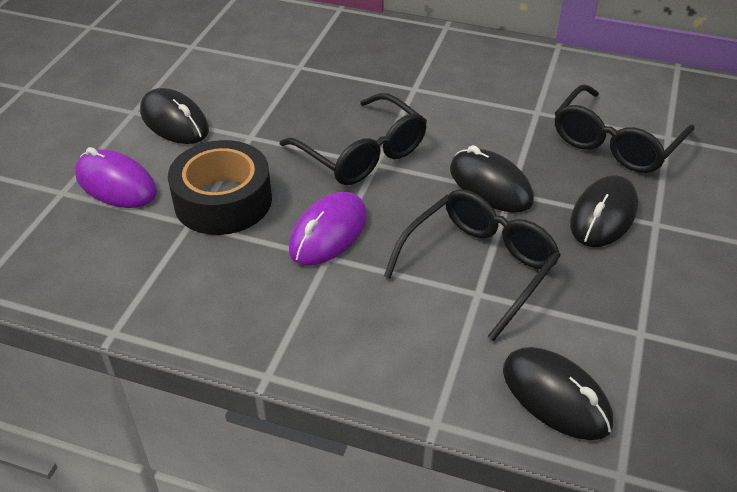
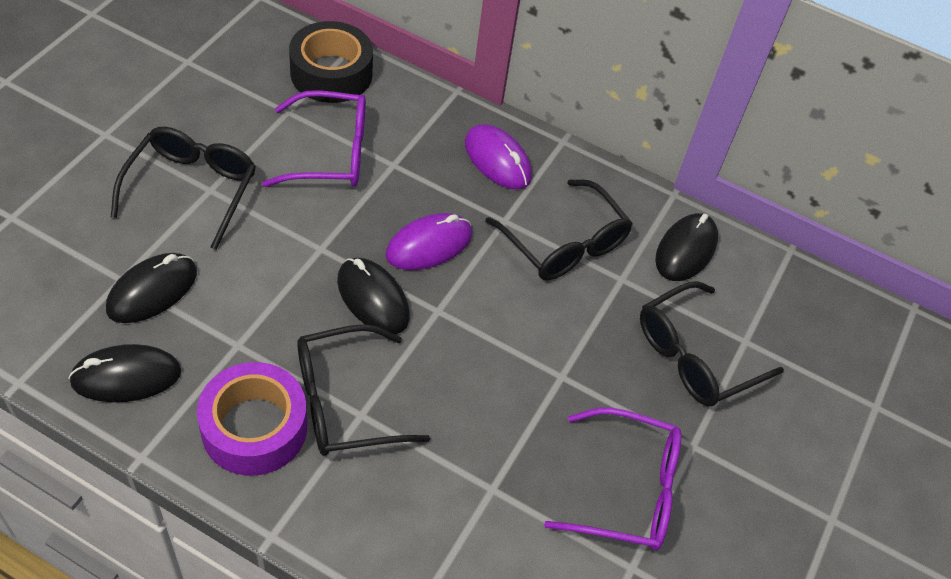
black glasses: 3 -> 4
purple glasses: 0 -> 2
purple tape: 0 -> 1

